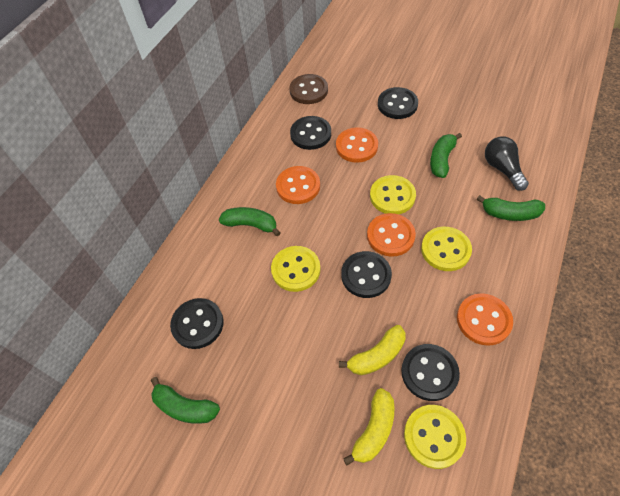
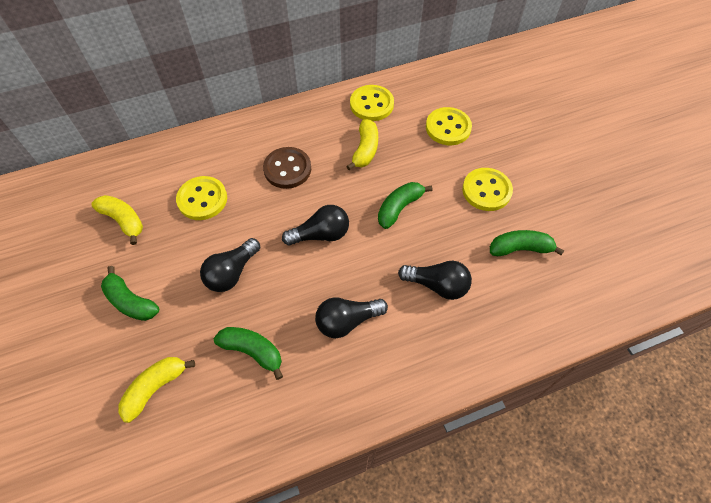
black button: 5 -> 0
black light bulb: 1 -> 4
orange button: 4 -> 0
yellow banana: 2 -> 3

